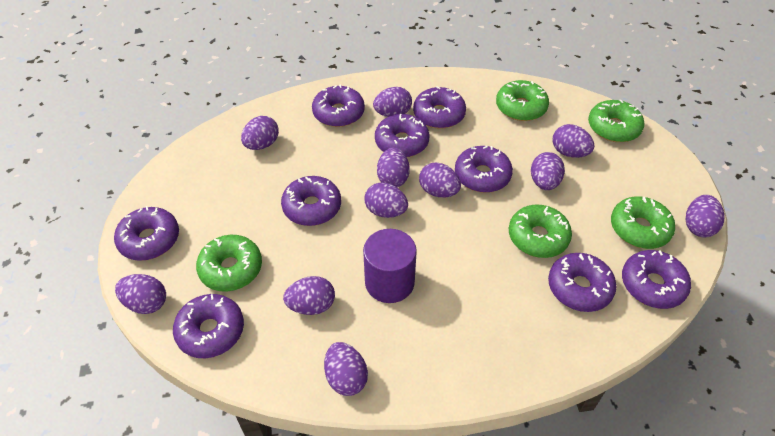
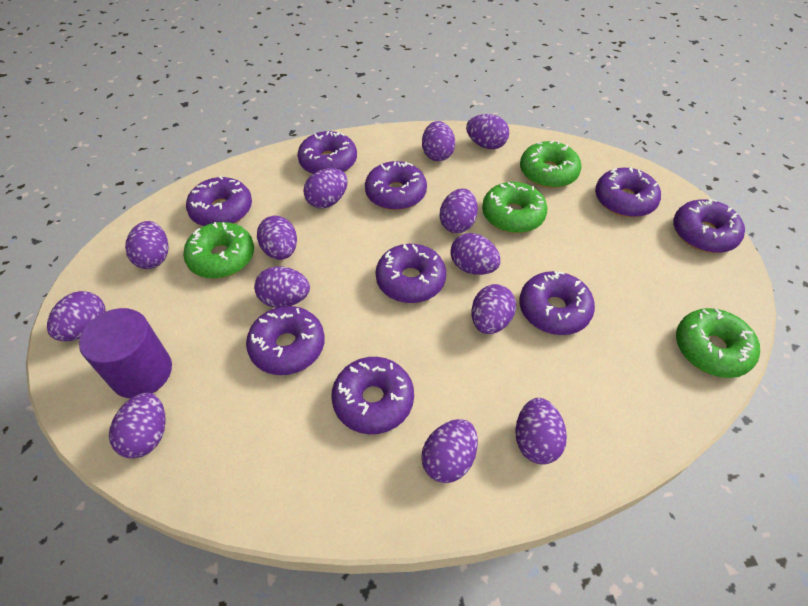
green donut: 5 -> 4
purple egg: 11 -> 13

